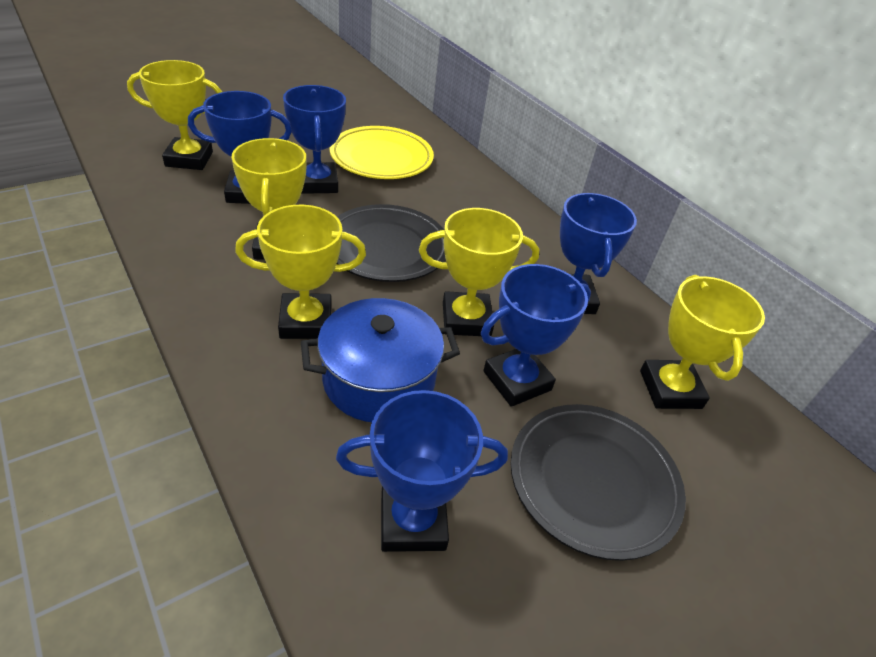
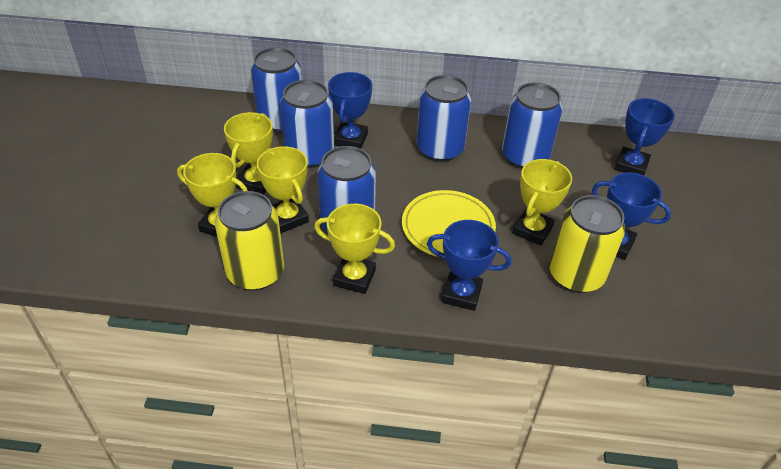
black plate: 2 -> 0
blue can: 0 -> 5
blue pot: 1 -> 0
blue trophy: 5 -> 4
yellow can: 0 -> 2

